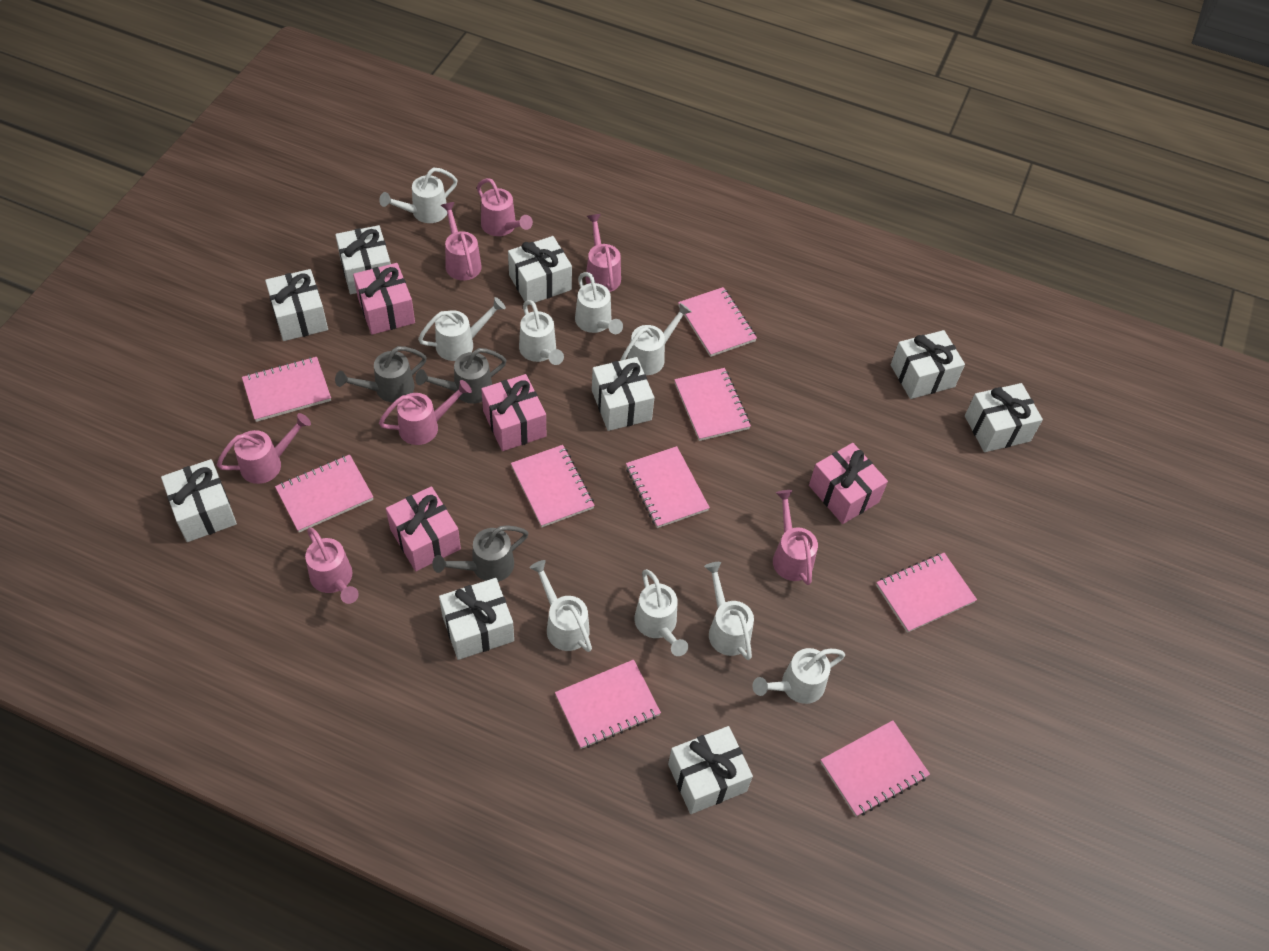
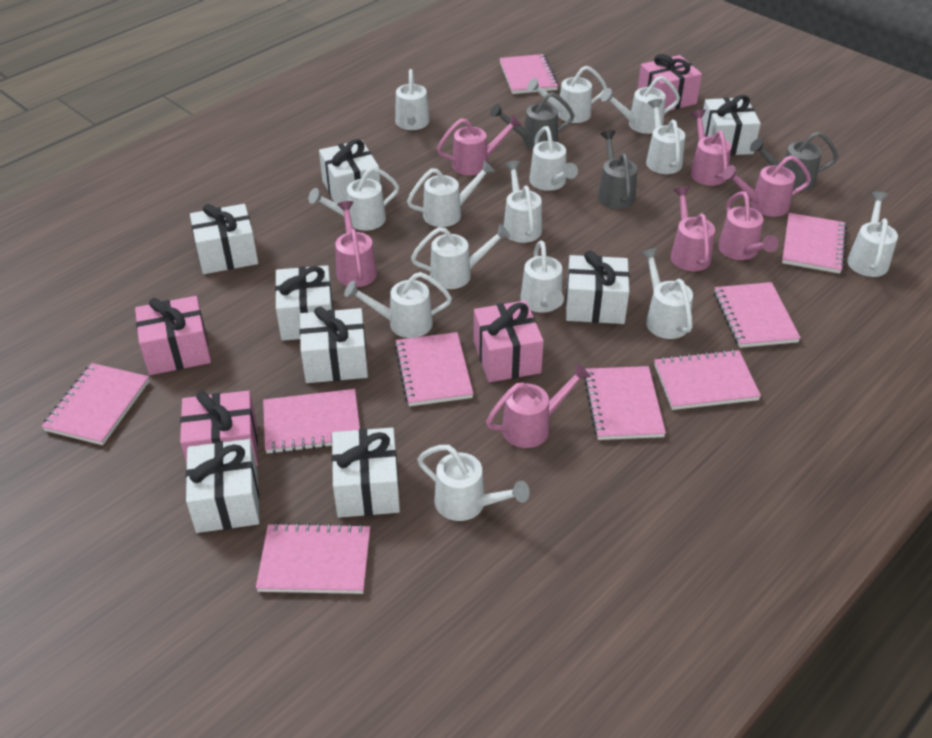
white gift: 9 -> 8
white watering can: 9 -> 14

